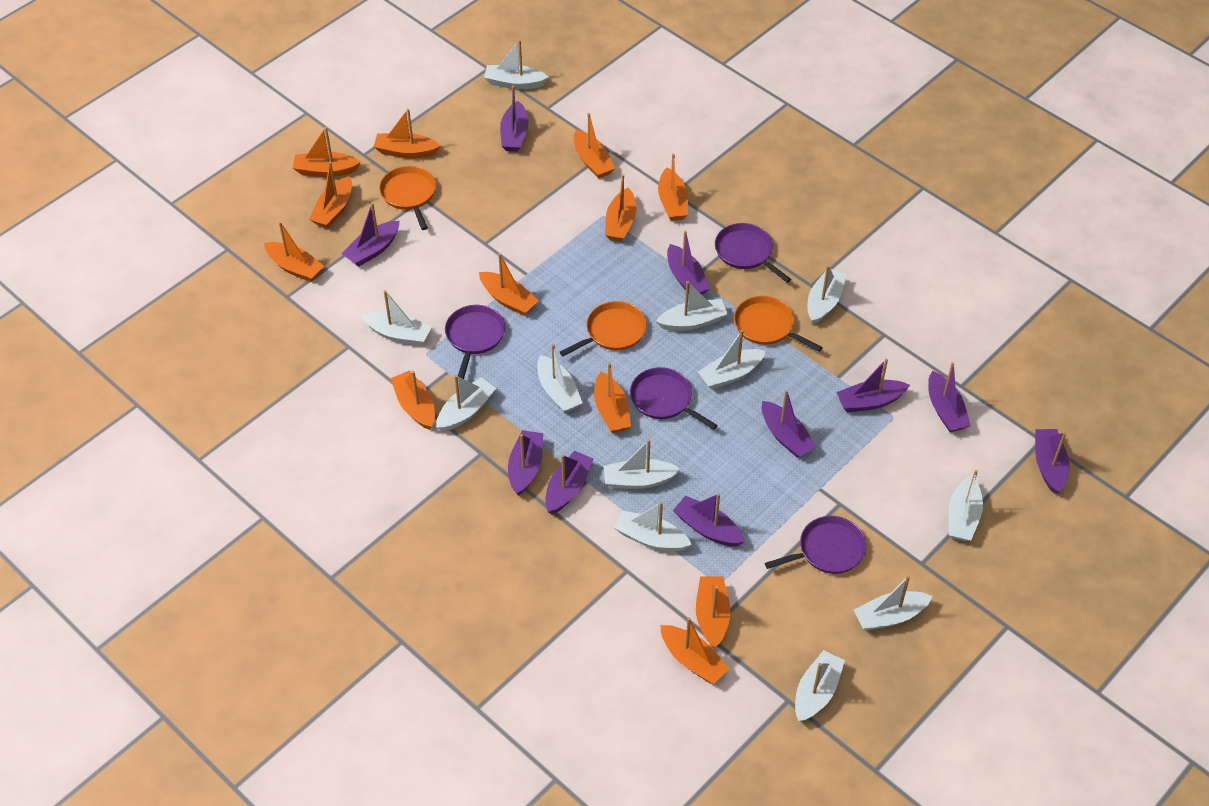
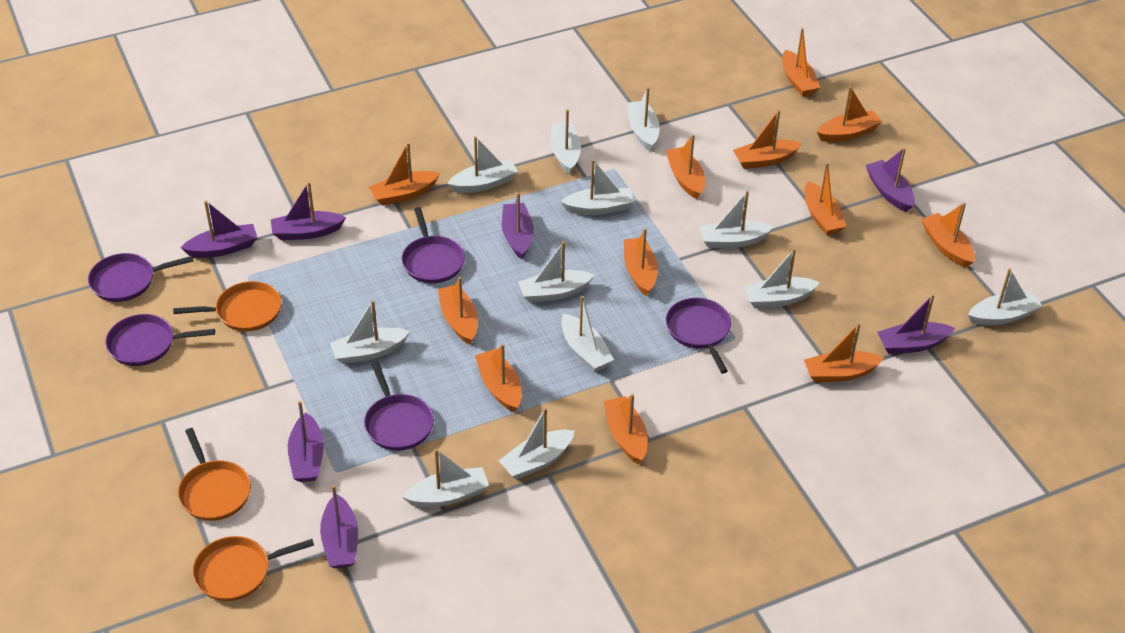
purple boat: 10 -> 7
purple pan: 4 -> 5

